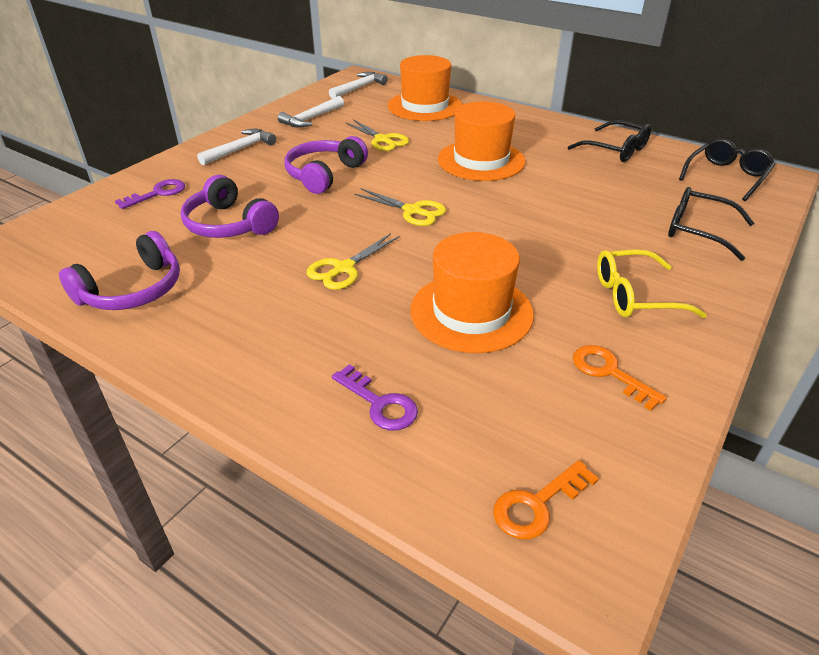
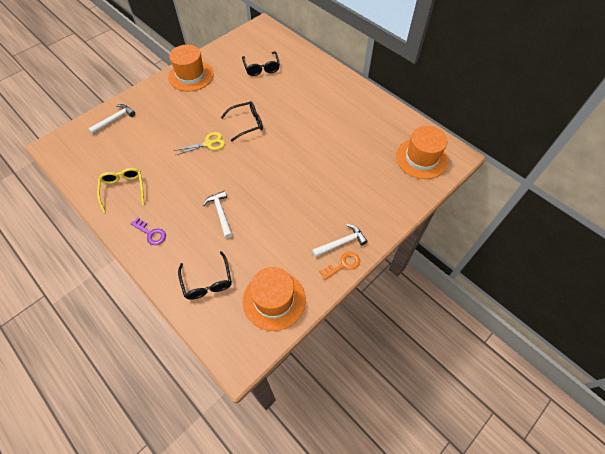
orange key: 2 -> 1
purple headphones: 3 -> 0
purple key: 2 -> 1
yellow scissors: 3 -> 1

